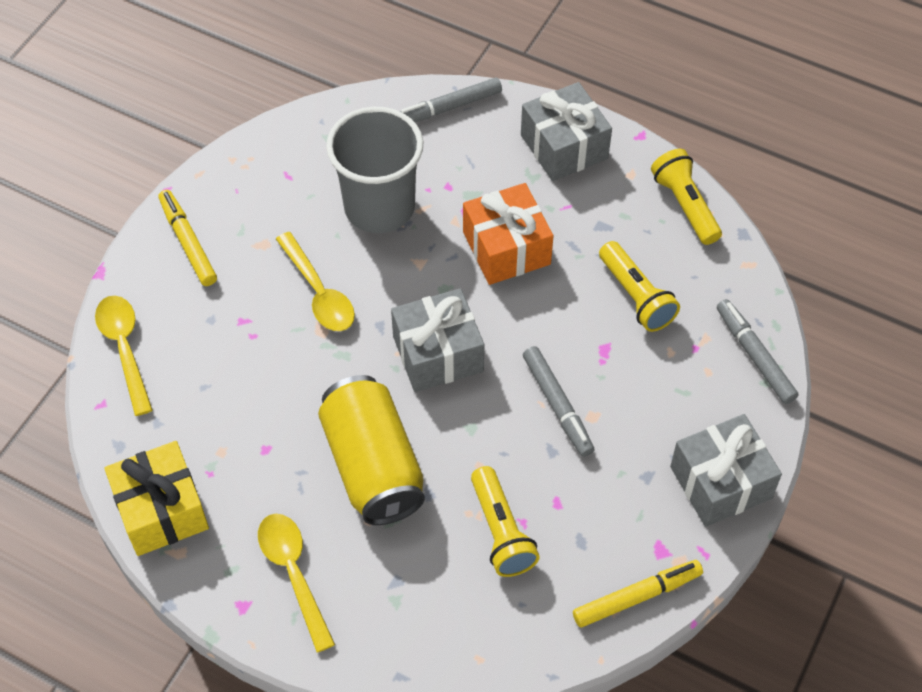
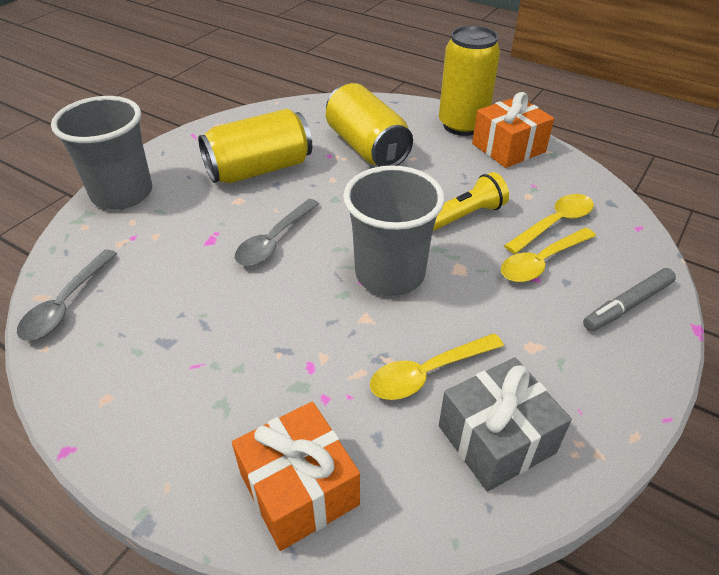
grey cup: 1 -> 2
grey gift: 3 -> 1
grey marker: 3 -> 1
grey spoon: 0 -> 2
orange gift: 1 -> 2
yellow can: 1 -> 3
yellow flashlight: 3 -> 1
yellow gift: 1 -> 0
yellow marker: 2 -> 0

